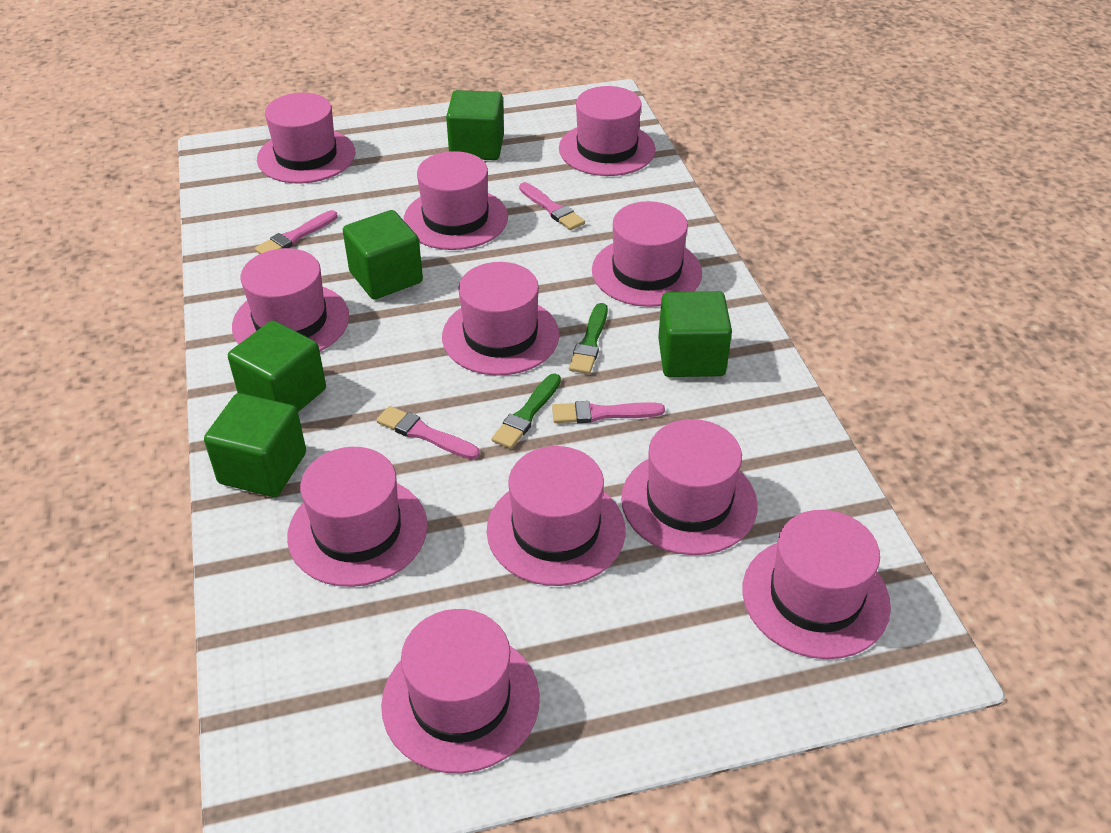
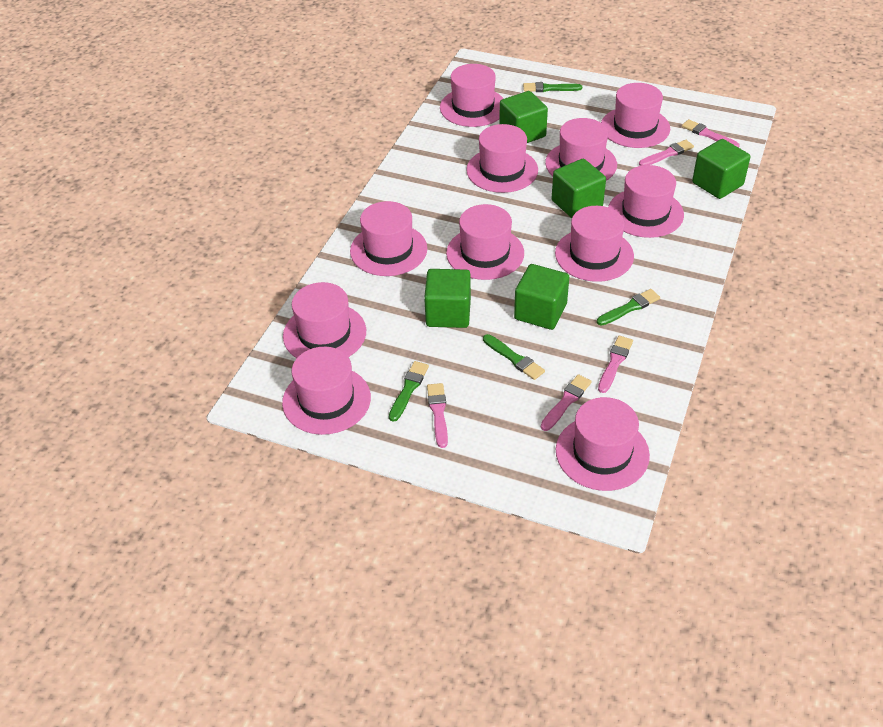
green brush: 2 -> 4
pink brush: 4 -> 5

